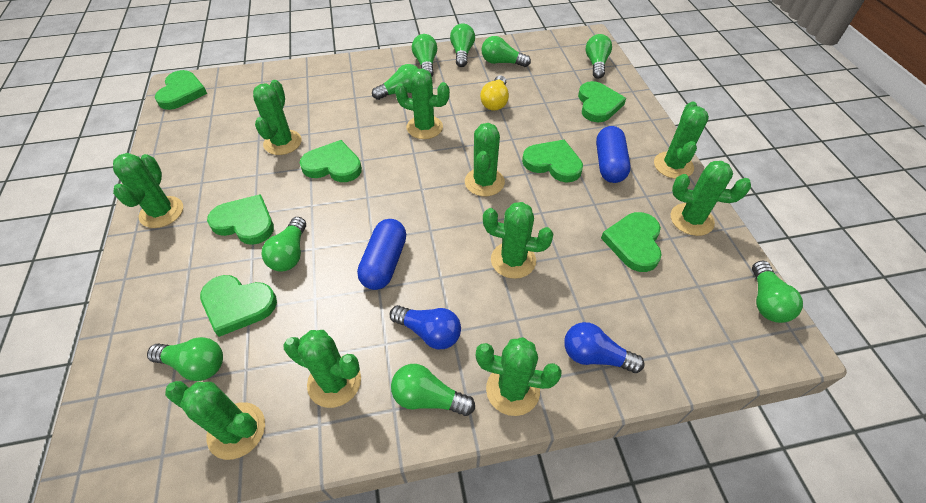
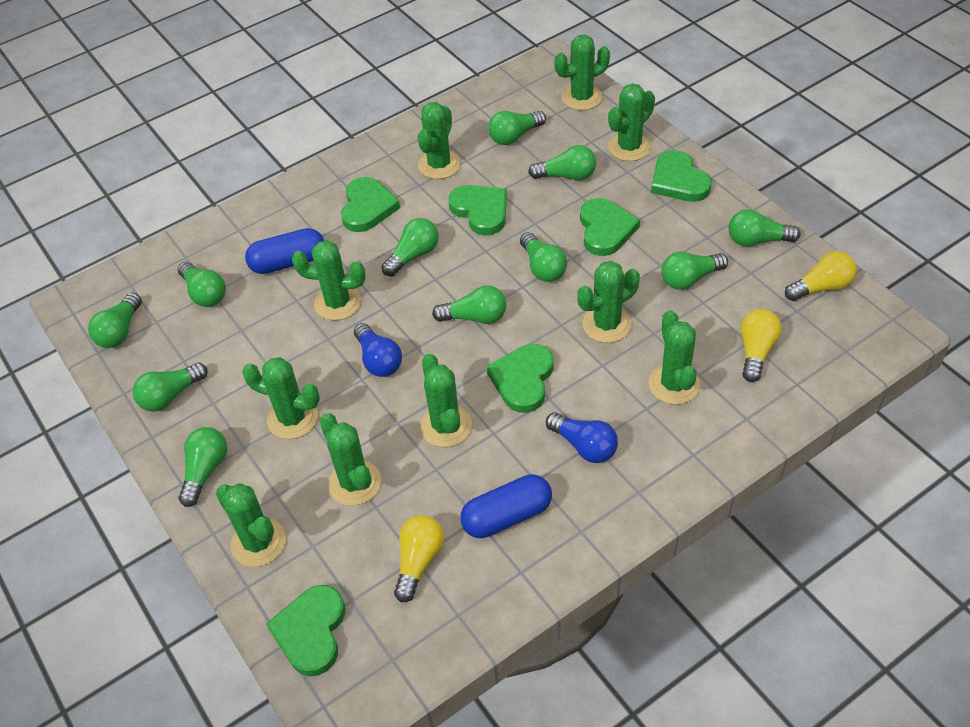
green heart: 7 -> 6
green light bulb: 9 -> 11
yellow light bulb: 1 -> 3

